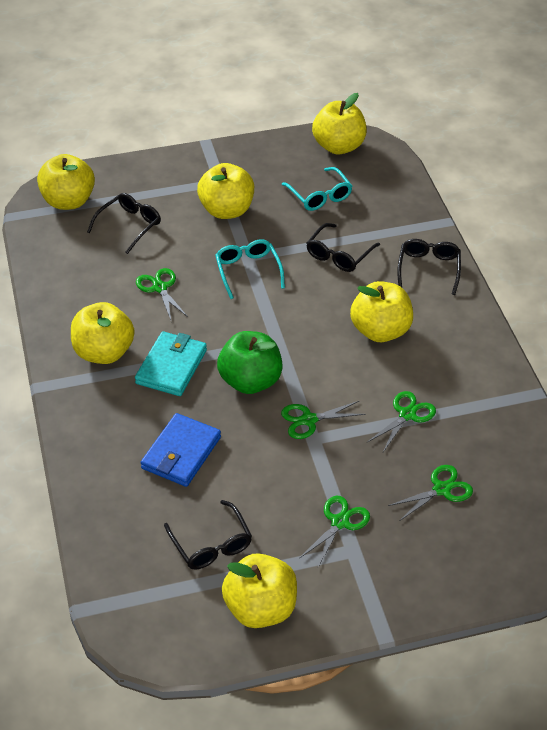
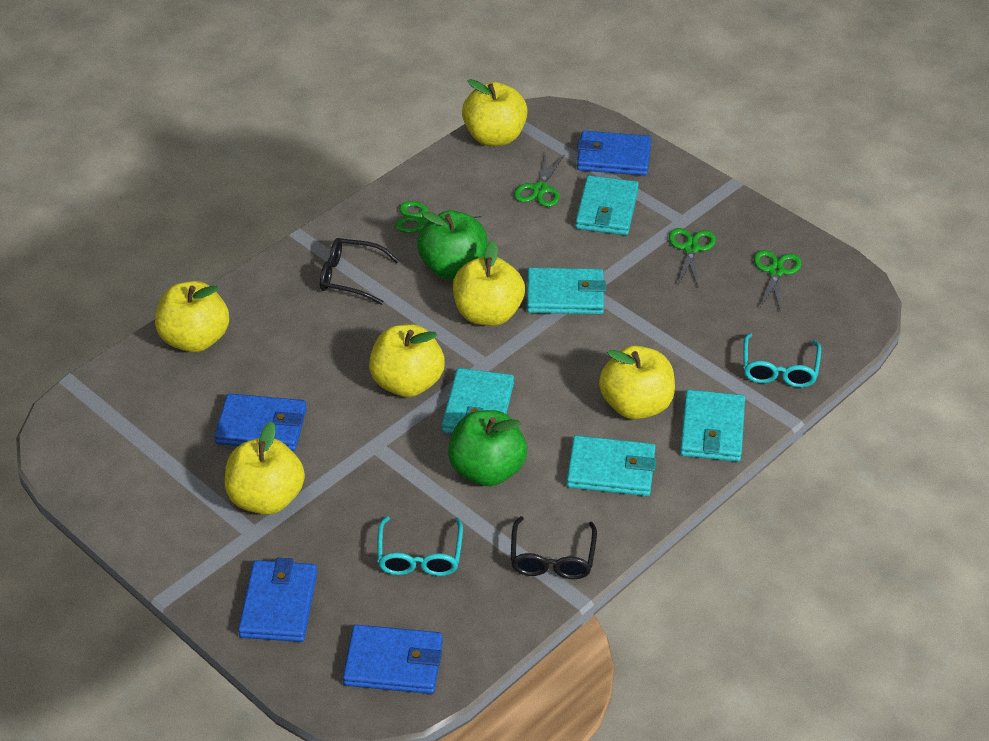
black glasses: 4 -> 2
blue wallet: 1 -> 4
green apple: 1 -> 2
green scissors: 5 -> 4
turquoise wallet: 1 -> 5

